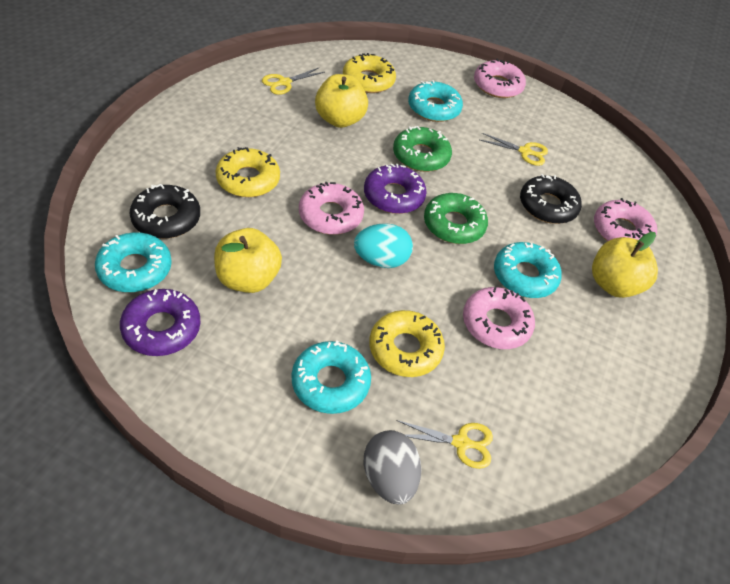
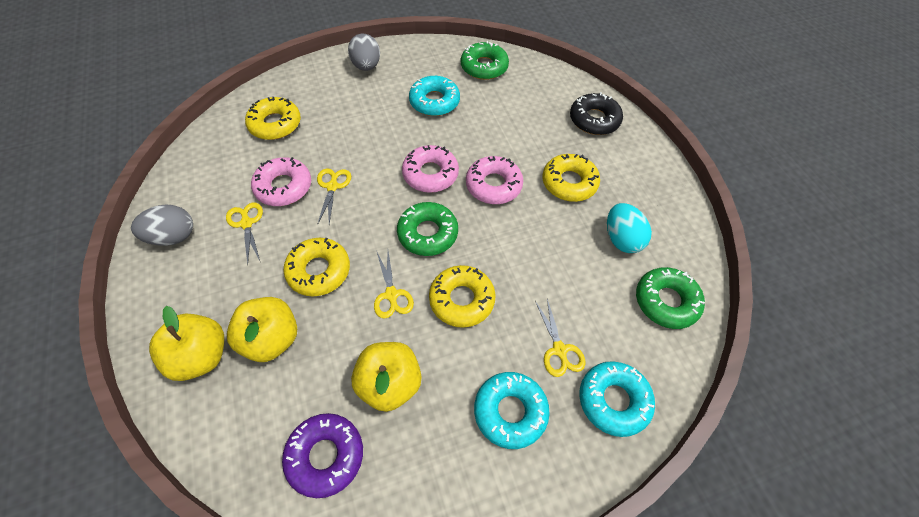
black donut: 2 -> 1
green donut: 2 -> 3
grey egg: 1 -> 2
pink donut: 4 -> 3
purple donut: 2 -> 1
turquoise donut: 4 -> 3
yellow donut: 3 -> 4
yellow scissors: 3 -> 4

